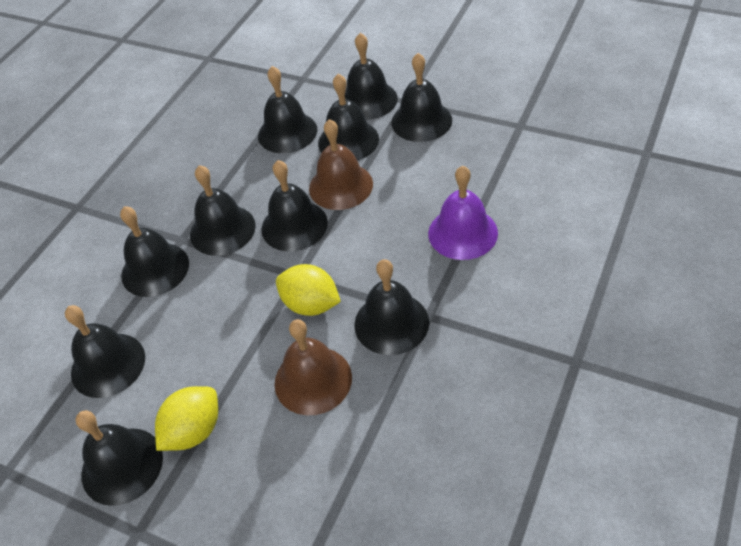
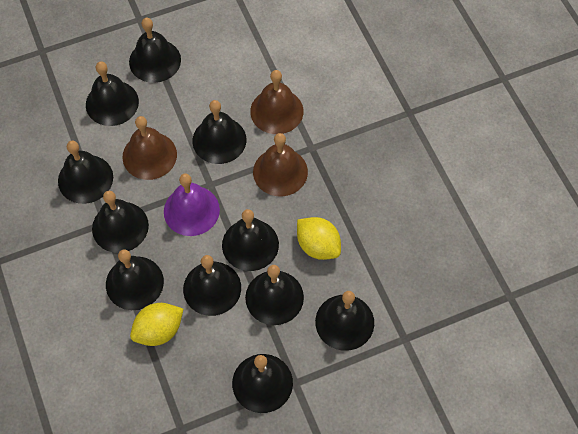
black bell: 10 -> 11
brown bell: 2 -> 3

